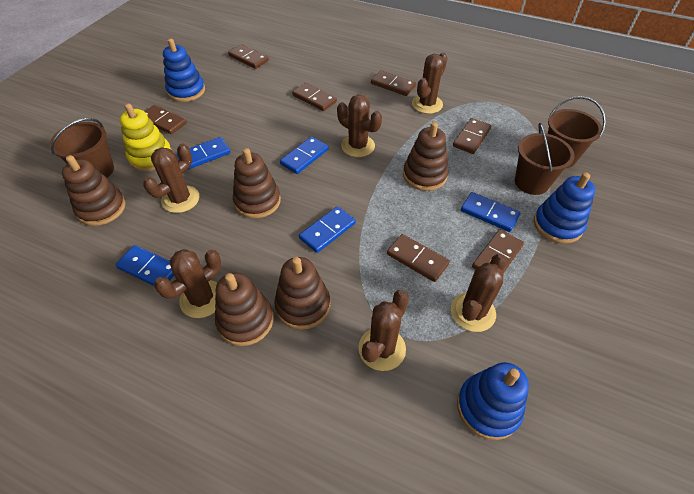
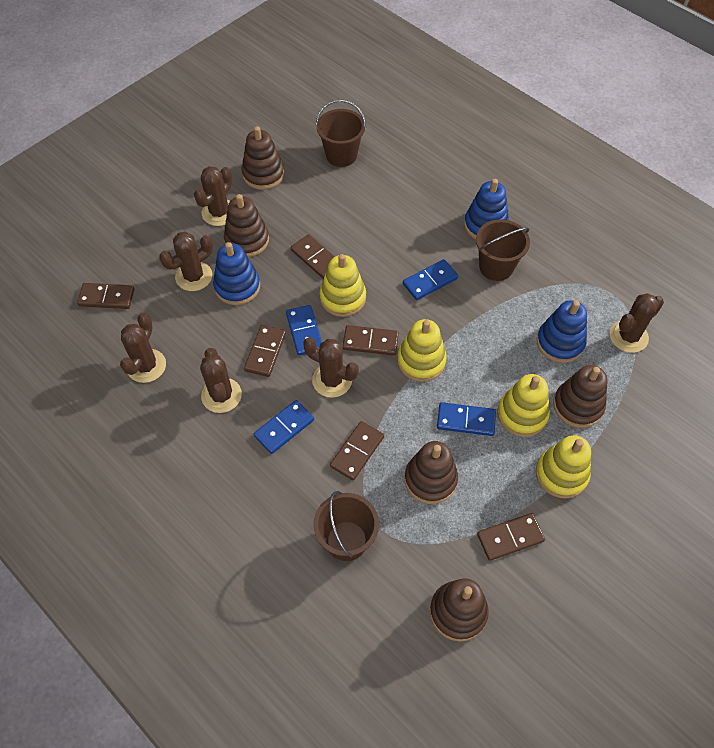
blue domino: 5 -> 4
brown domino: 7 -> 6
yellow stacking toy: 1 -> 4

